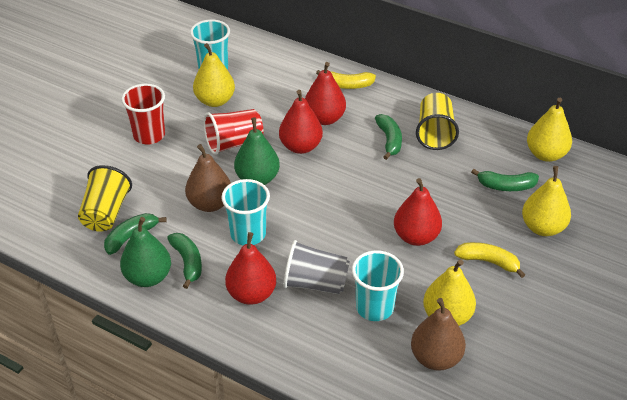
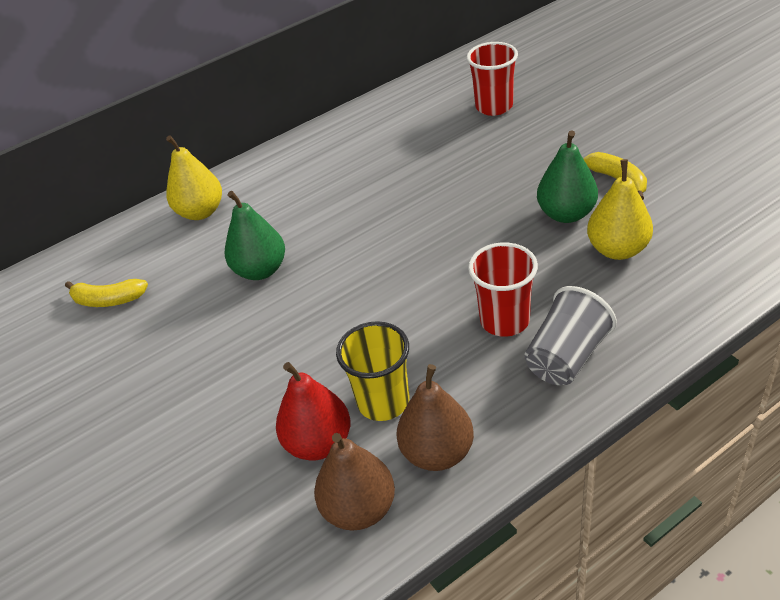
green banana: 4 -> 0
red pear: 4 -> 1
turquoise cup: 3 -> 0
yellow cup: 2 -> 1
yellow pear: 4 -> 2

